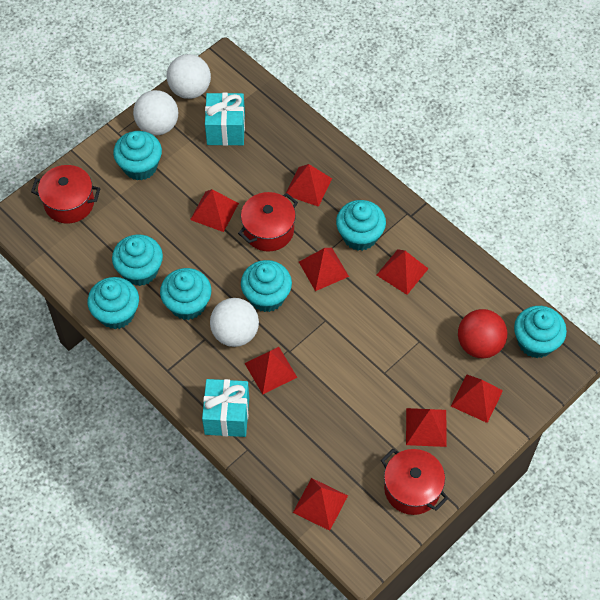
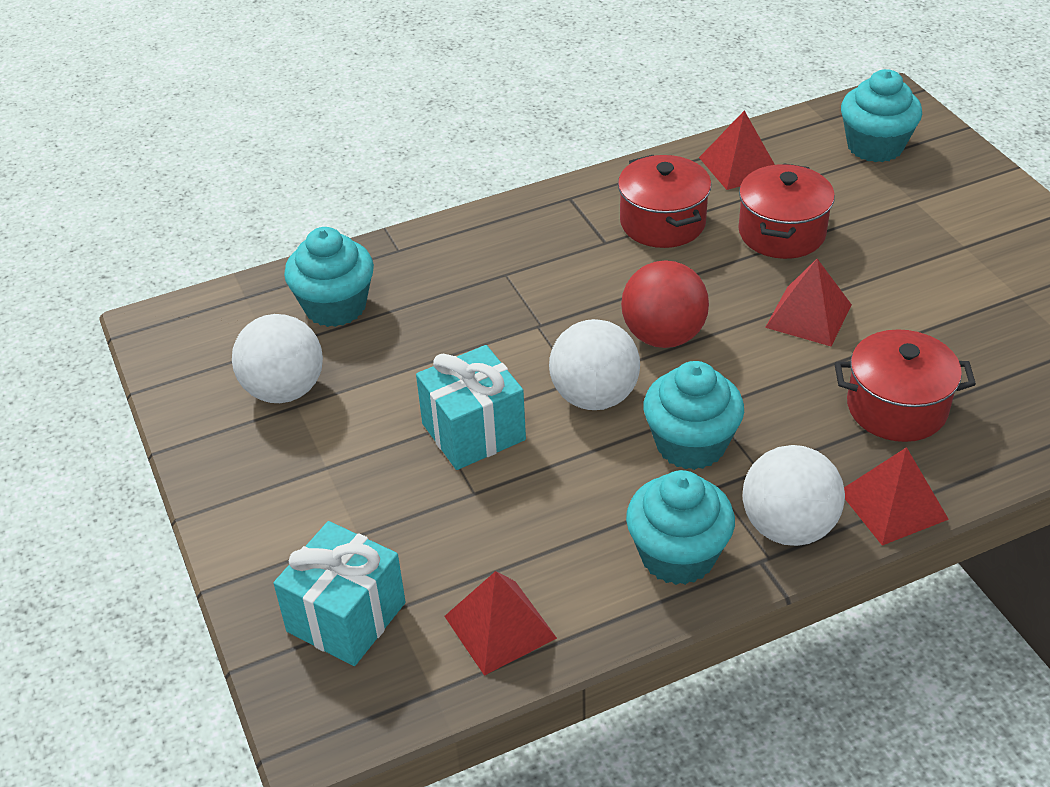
red pyramid: 8 -> 4
turquoise cupcake: 7 -> 4

